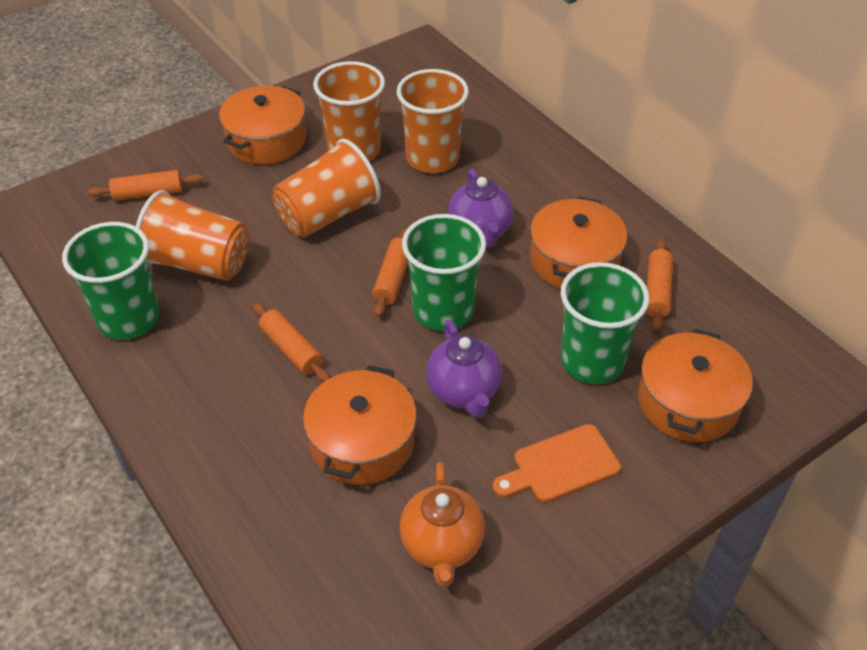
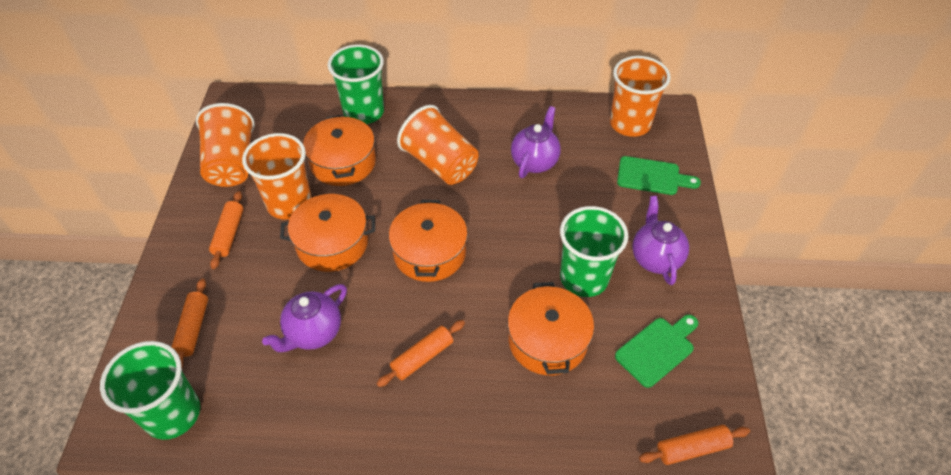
green cutting board: 0 -> 2
orange cutting board: 1 -> 0
orange teapot: 1 -> 0
purple teapot: 2 -> 3

